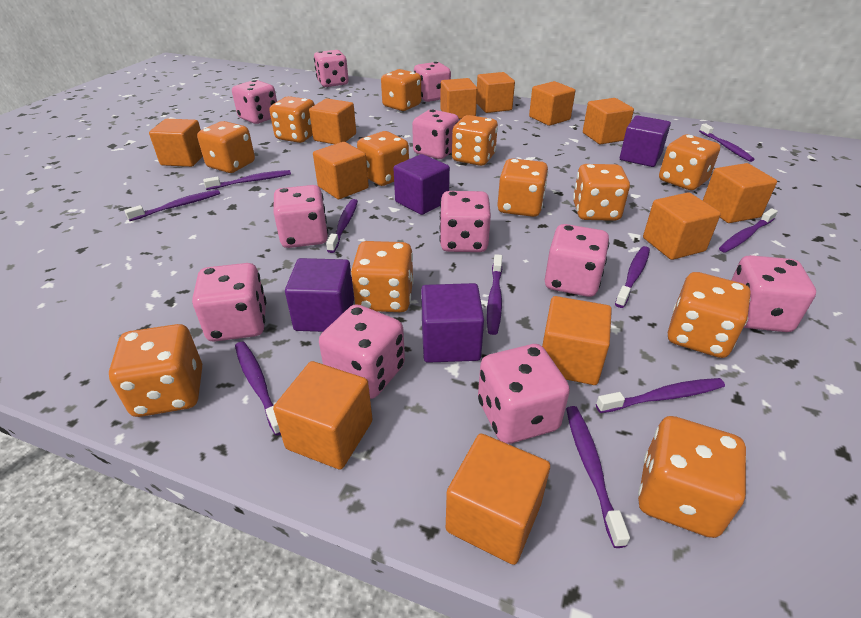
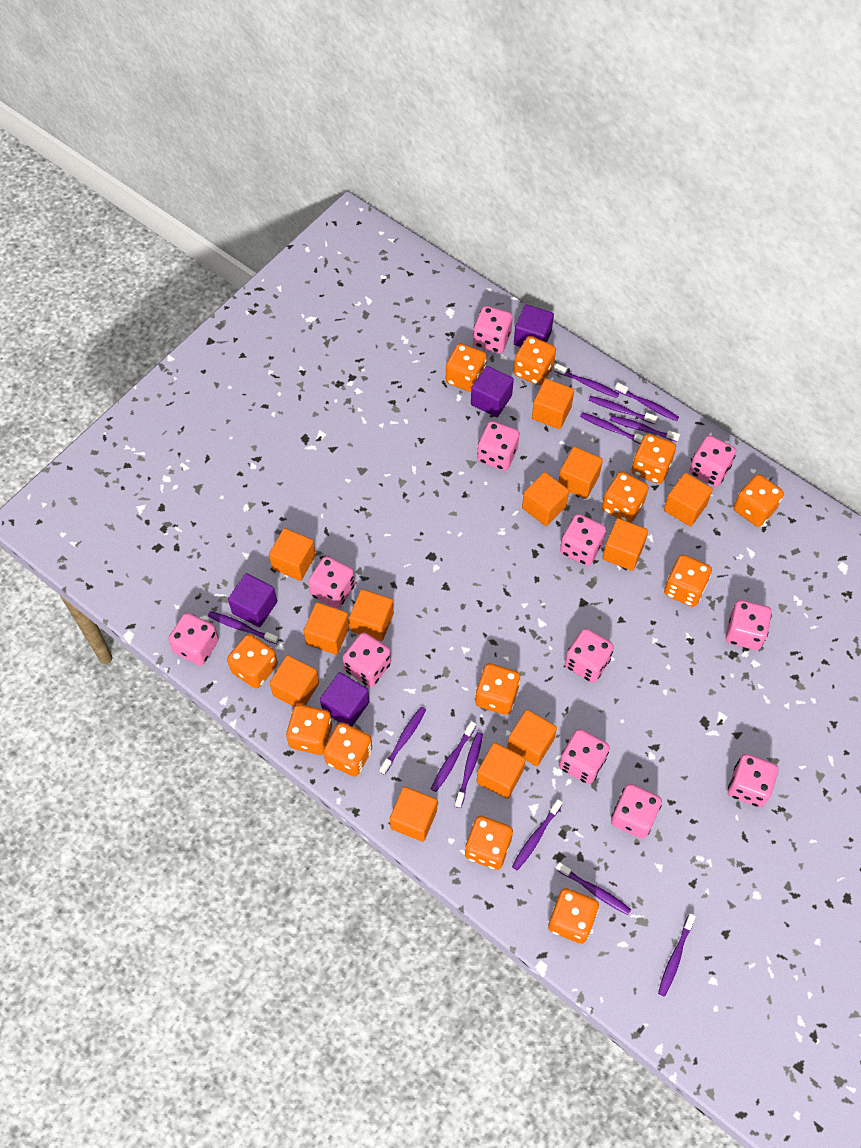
pink dice: 11 -> 12
purple toothbrush: 10 -> 12

